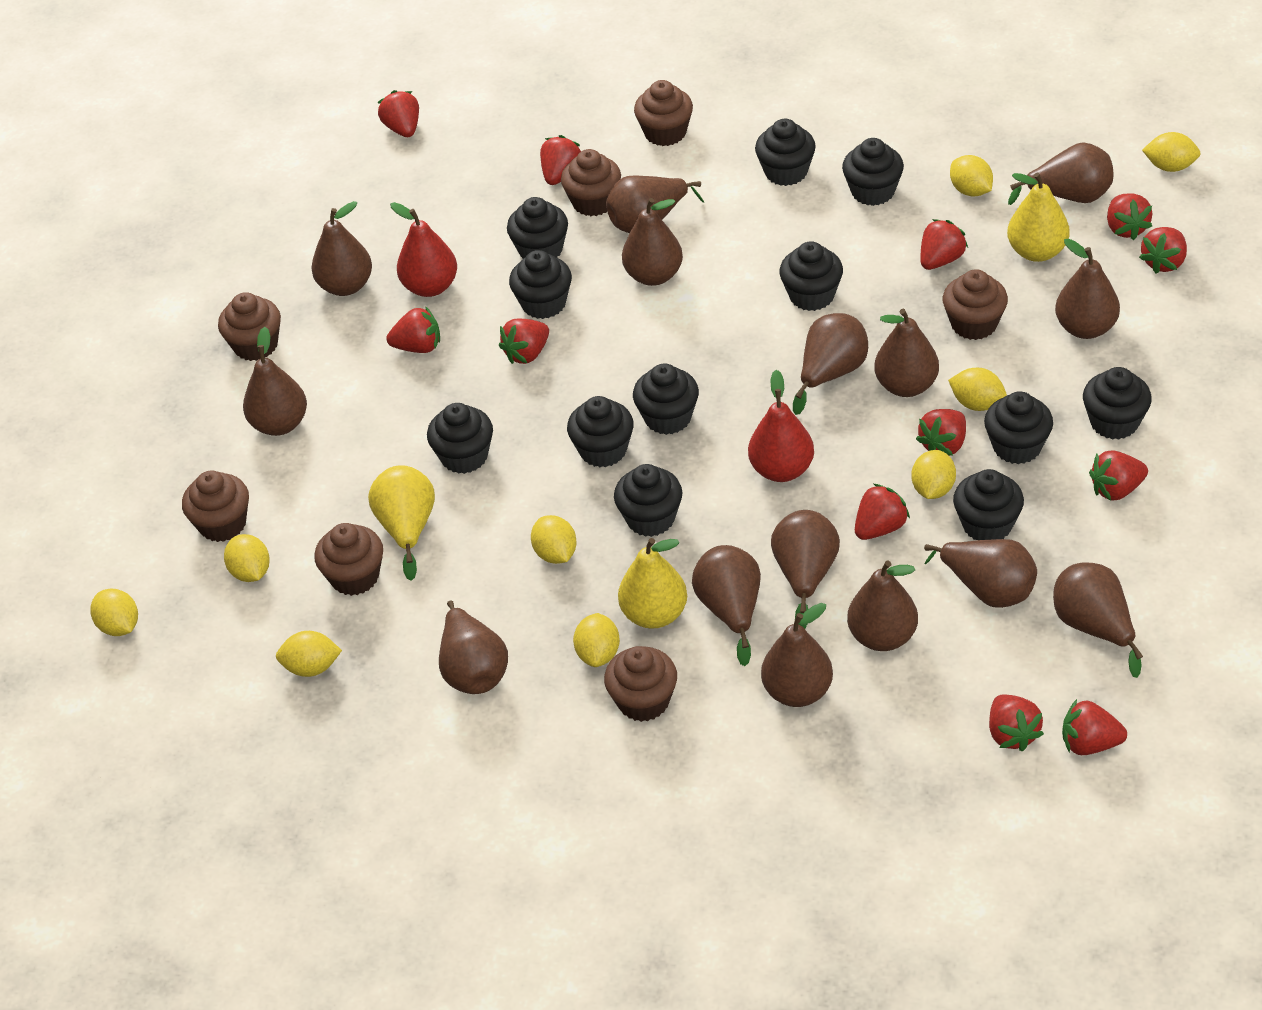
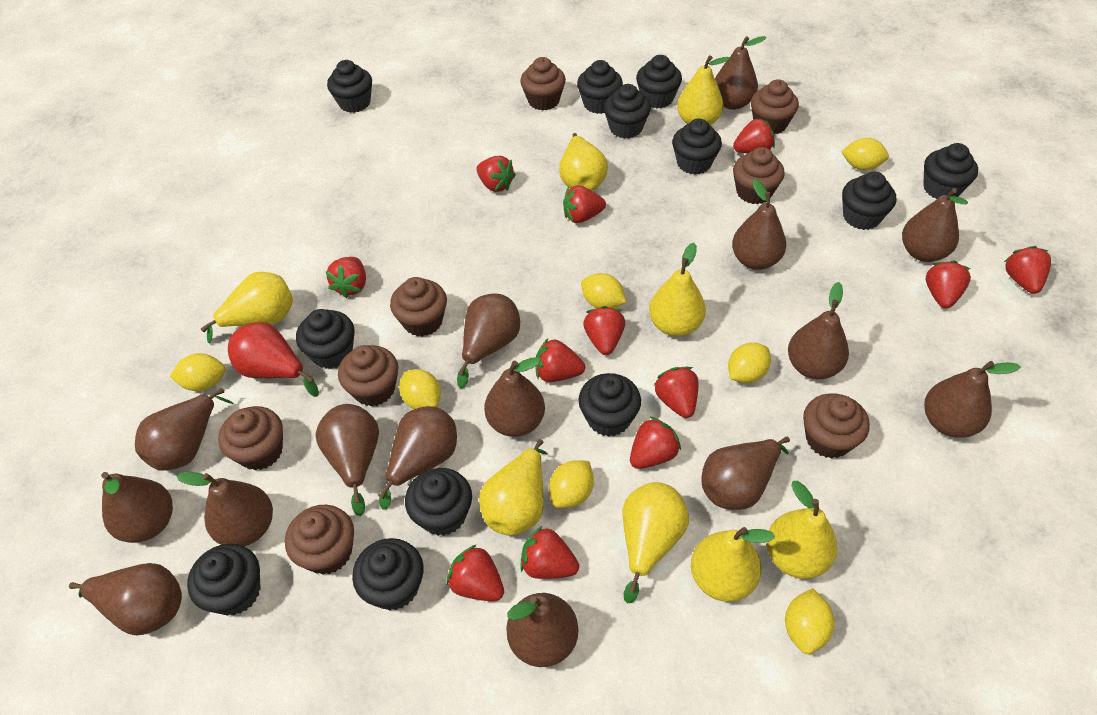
brown cupcake: 7 -> 8
red pear: 2 -> 1
yellow lemon: 9 -> 7
yellow pear: 3 -> 8

